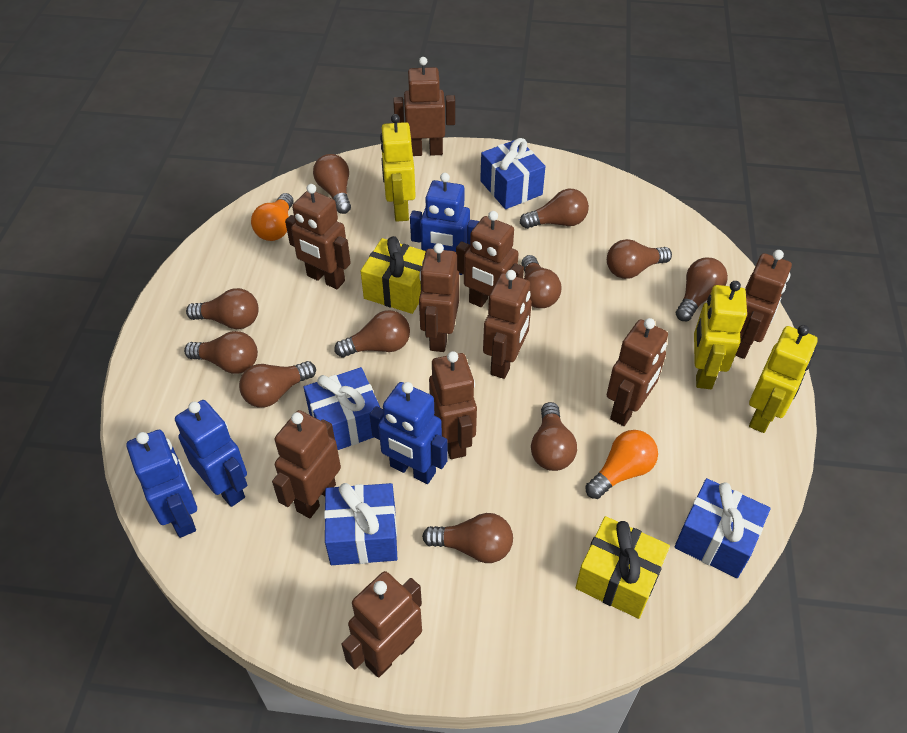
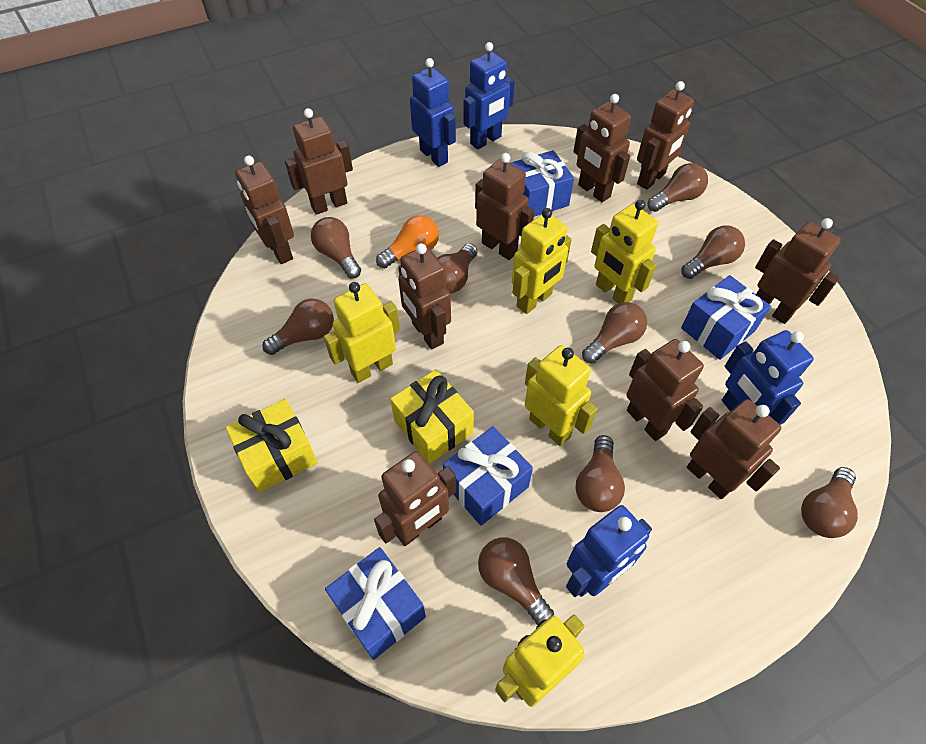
brown light bulb: 11 -> 9
orange light bulb: 2 -> 1
yellow robot: 3 -> 5

